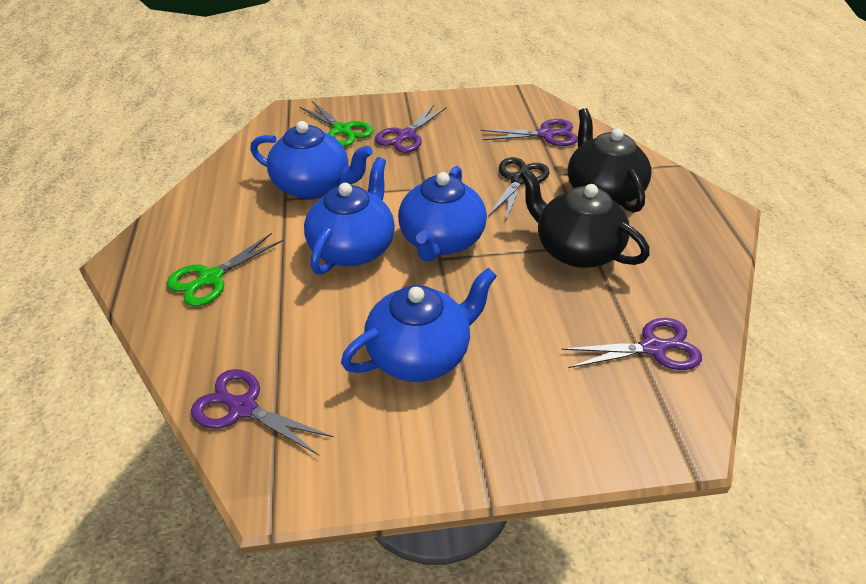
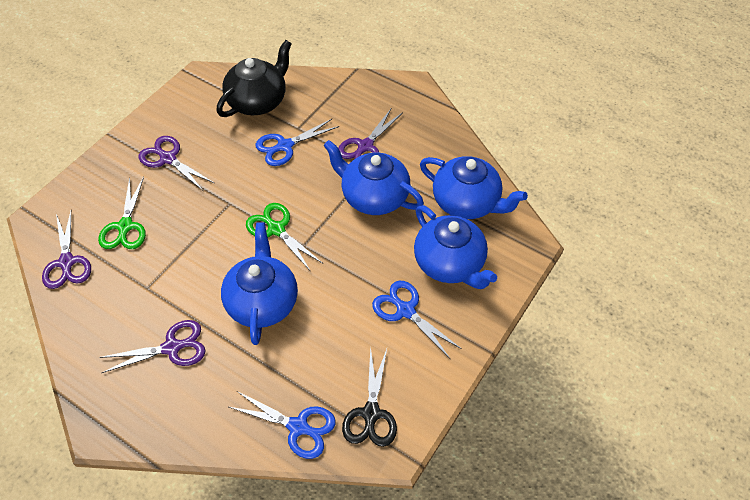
black teapot: 2 -> 1
blue scissors: 0 -> 3

